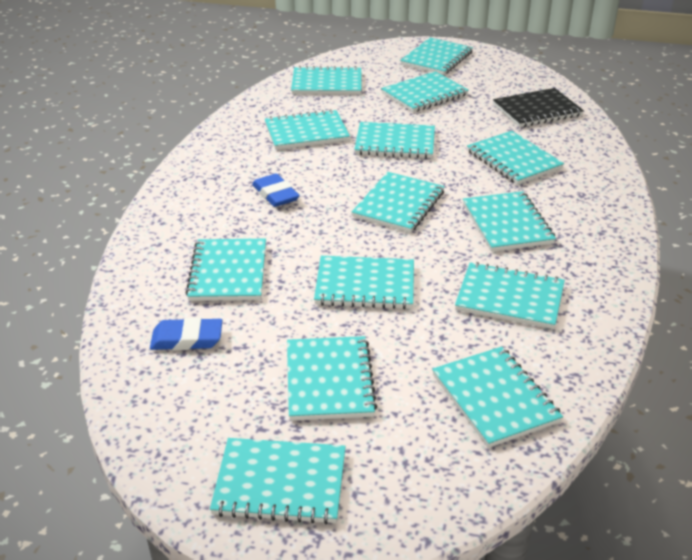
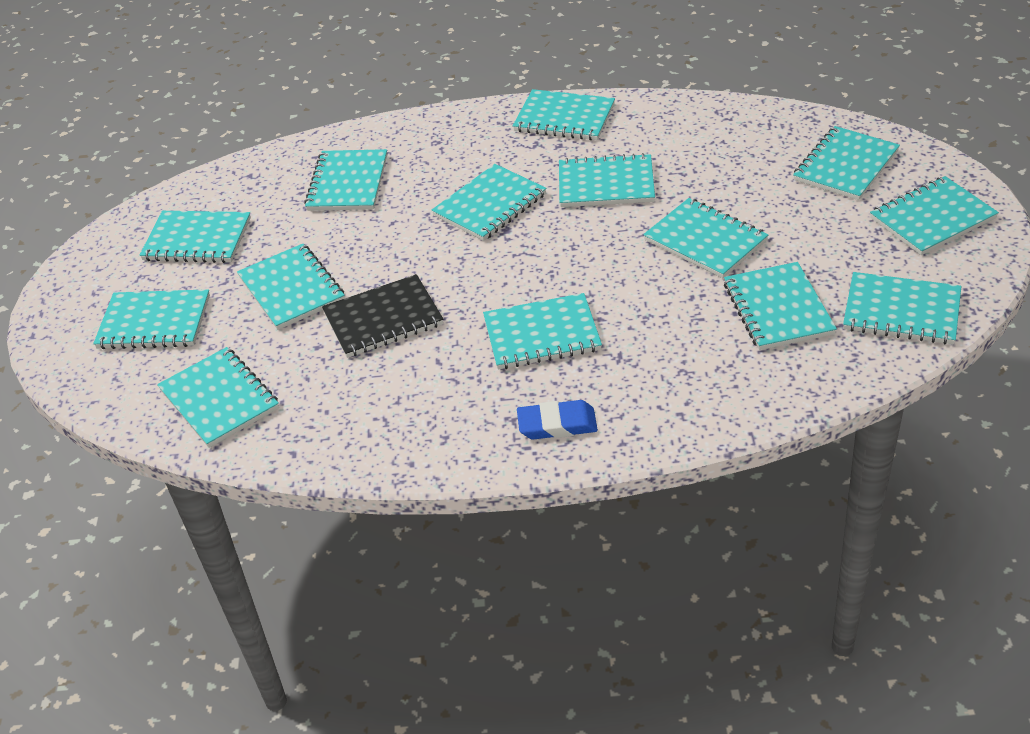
blue eraser: 2 -> 1

